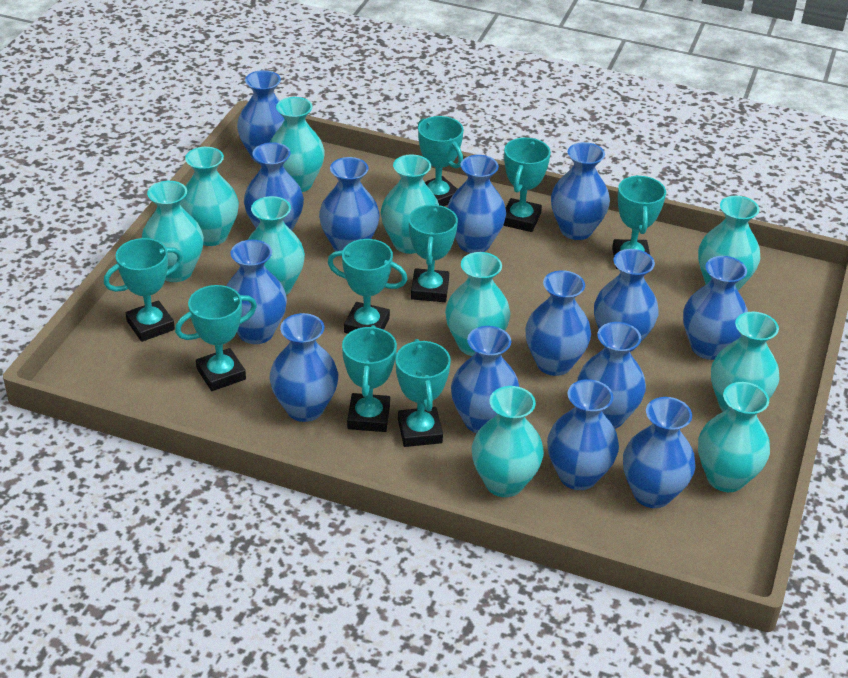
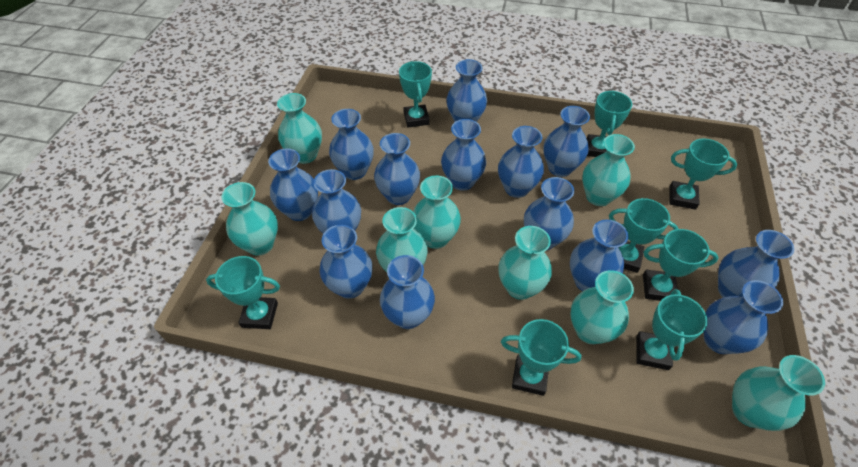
turquoise trophy: 9 -> 8
turquoise vase: 10 -> 8

